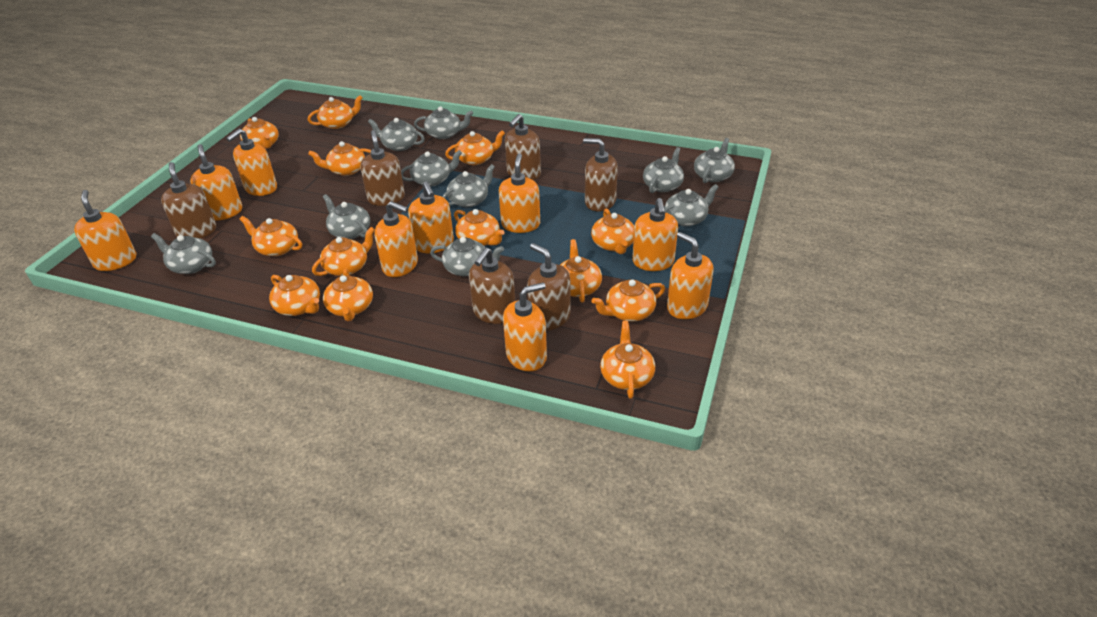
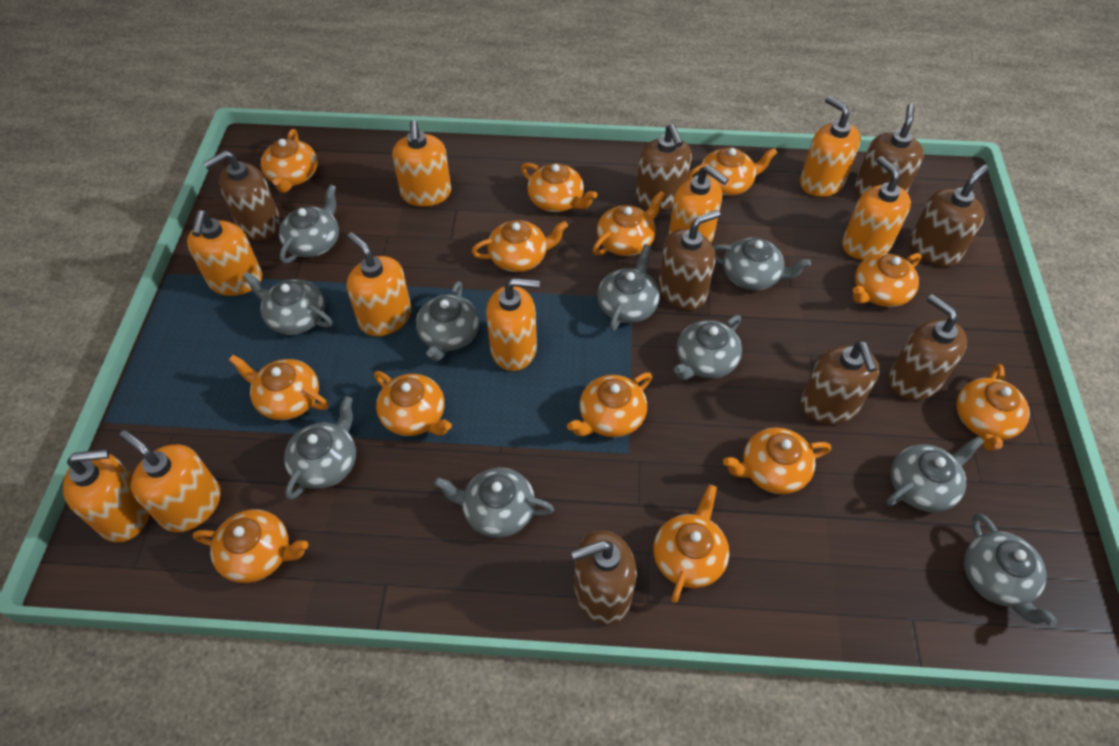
brown soap dispenser: 6 -> 8

